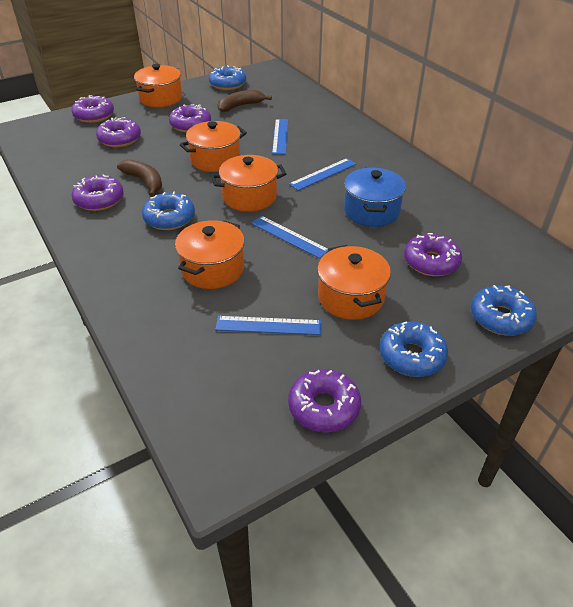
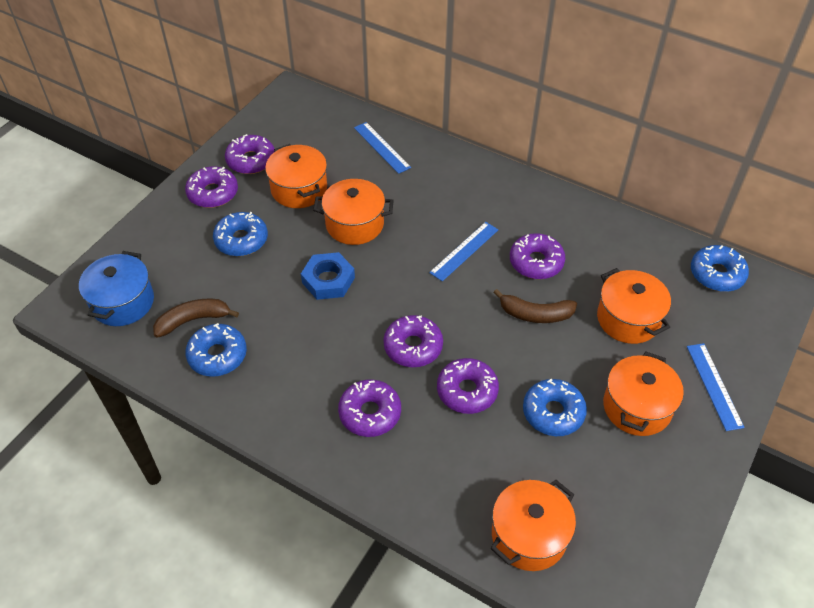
blue nut: 0 -> 1
blue ruler: 4 -> 3

